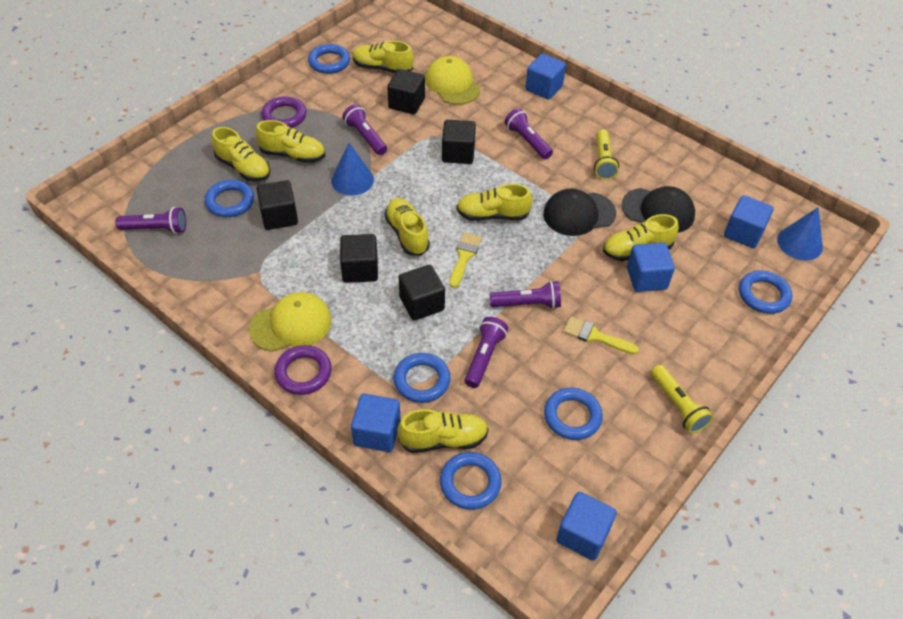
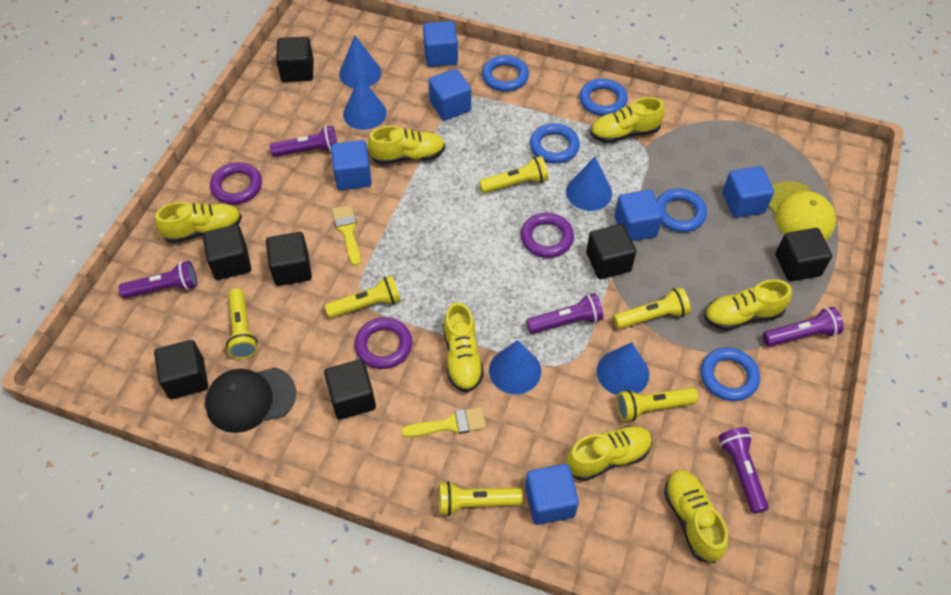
black cap: 2 -> 1
black cube: 5 -> 7
blue cone: 2 -> 5
blue cube: 5 -> 6
blue ring: 6 -> 5
purple ring: 2 -> 3
yellow cap: 2 -> 1
yellow flashlight: 2 -> 6

